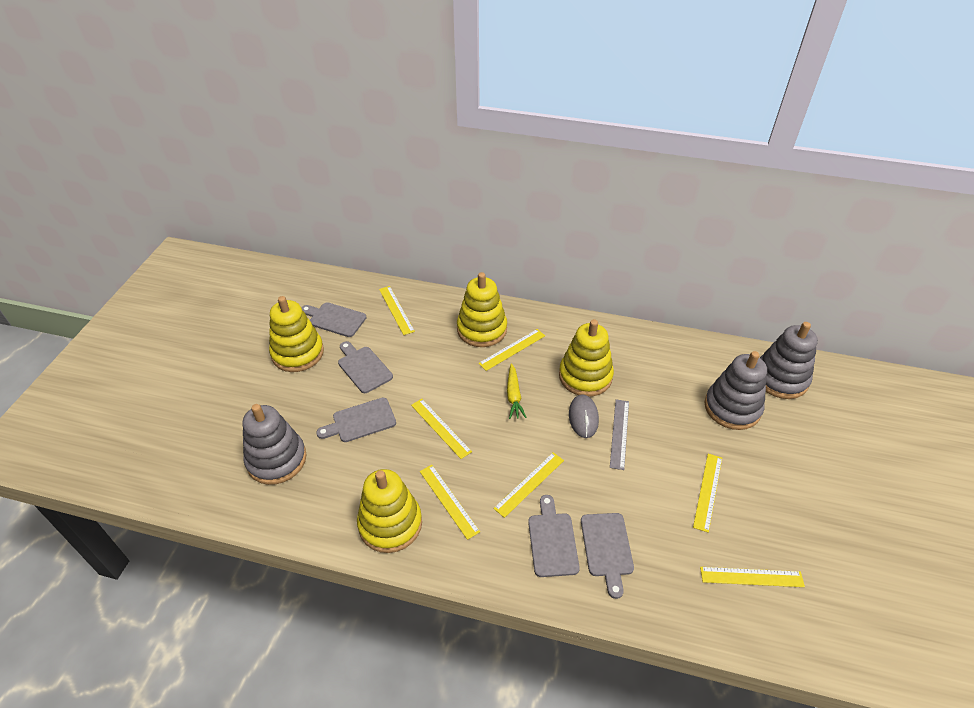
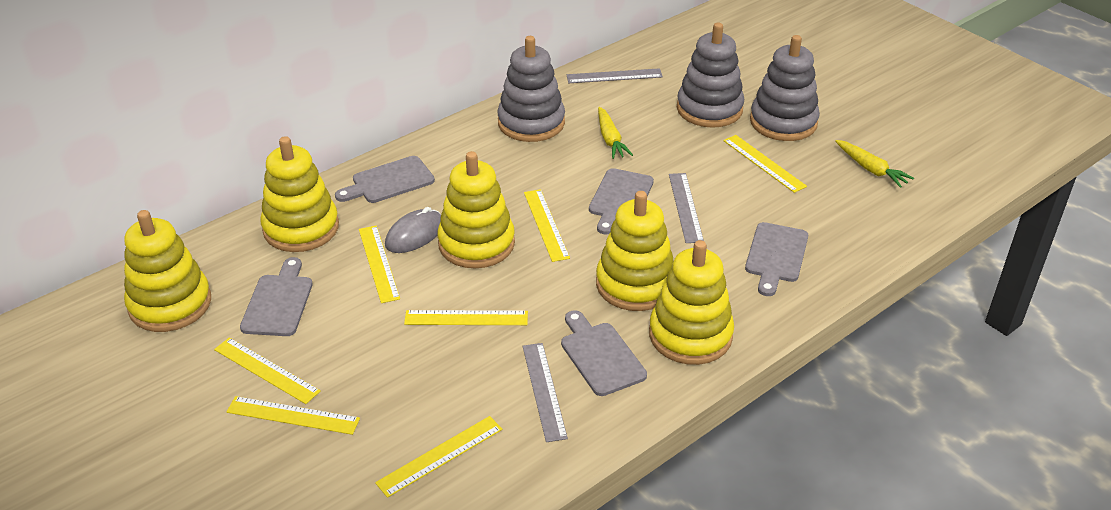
grey ruler: 1 -> 3
yellow carrot: 1 -> 2
yellow stacking toy: 4 -> 5

